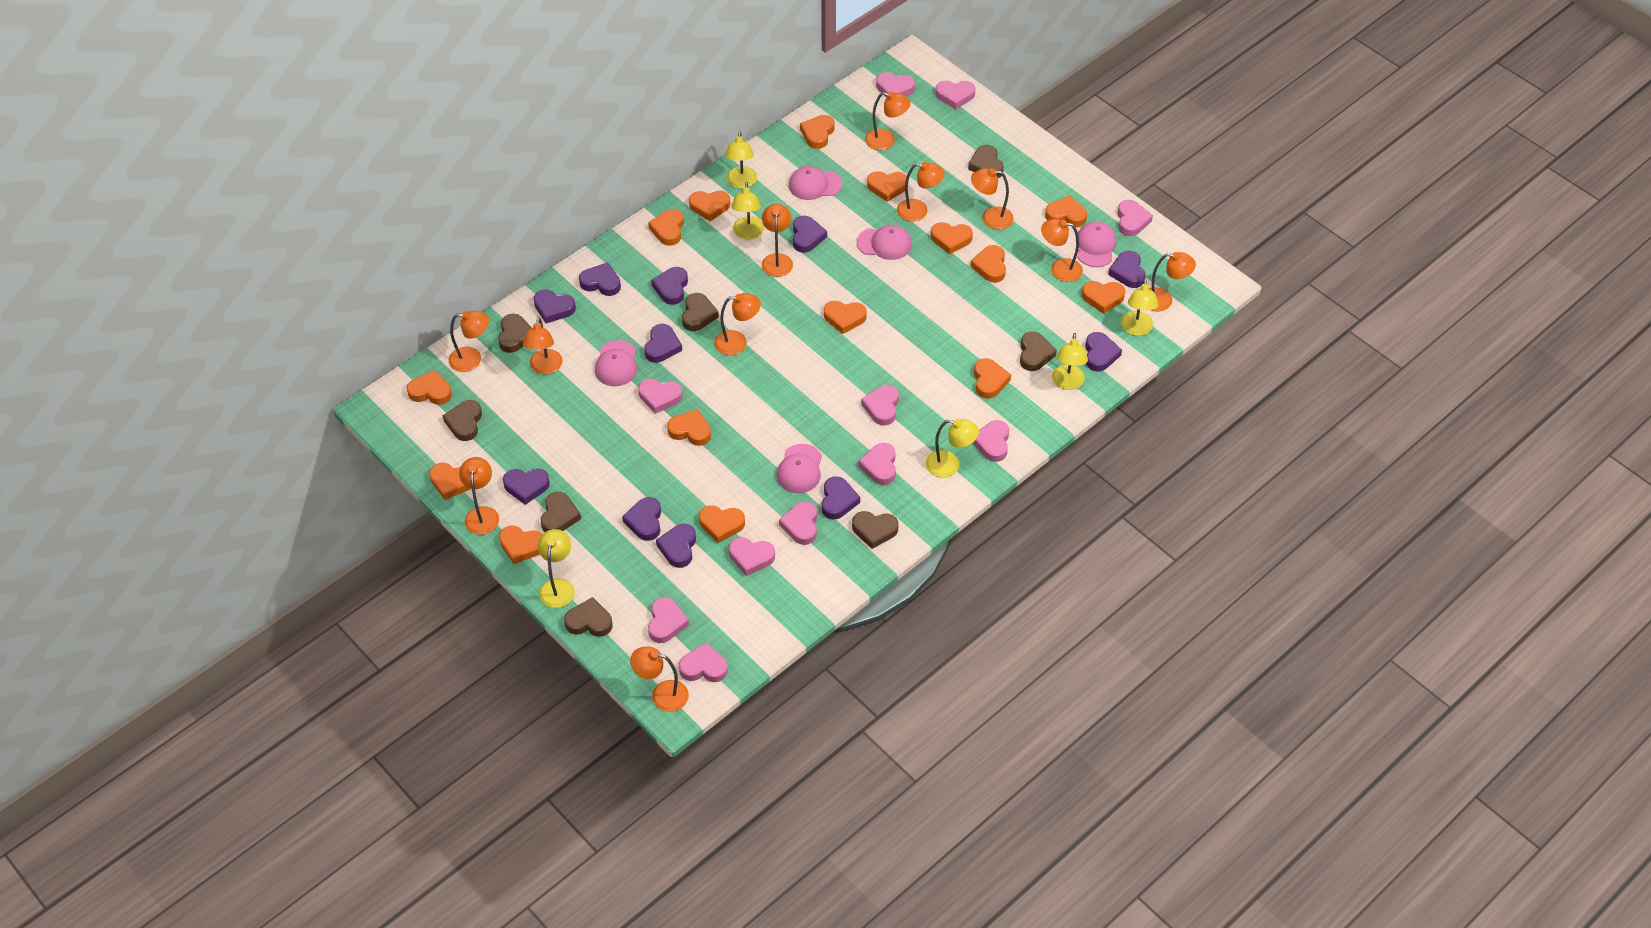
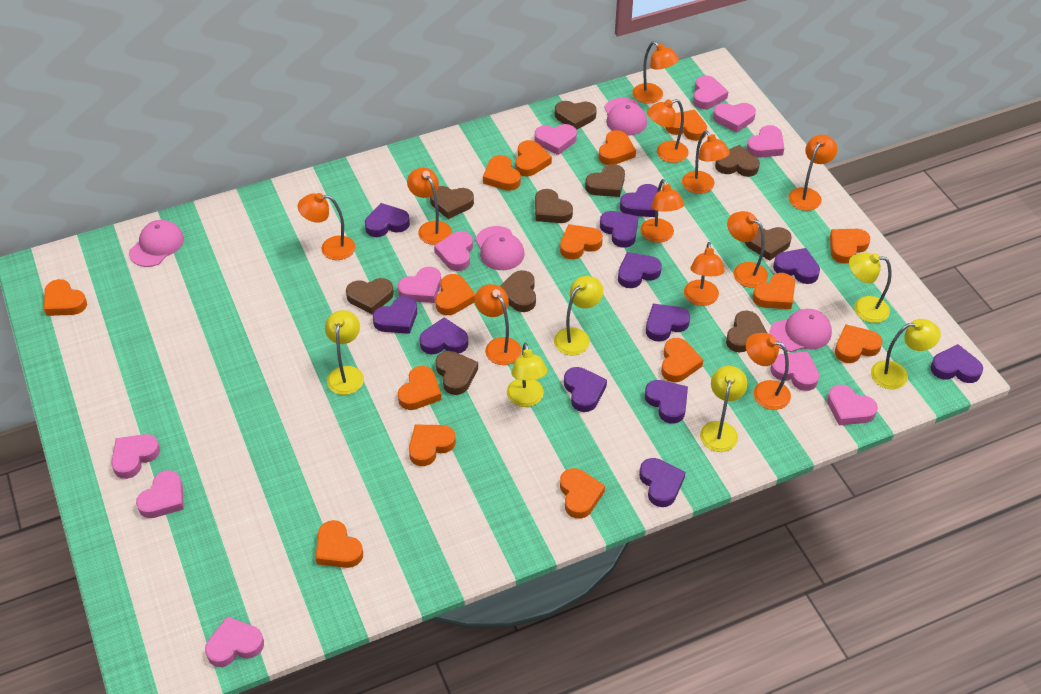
brown heart: 8 -> 10
pink cap: 5 -> 4
purple heart: 11 -> 12

